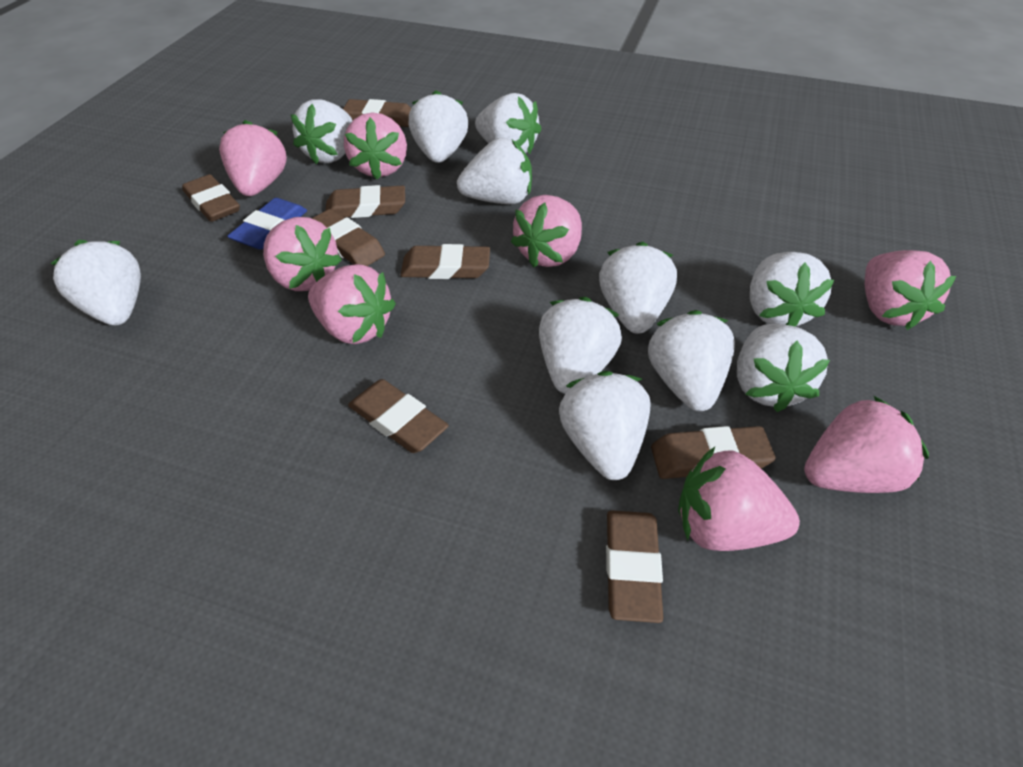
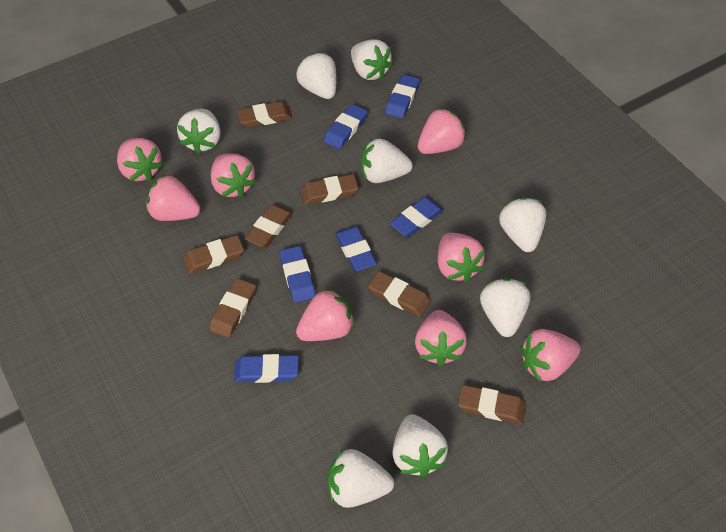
blue eraser: 1 -> 6
brown eraser: 8 -> 7
white strawberry: 11 -> 8

